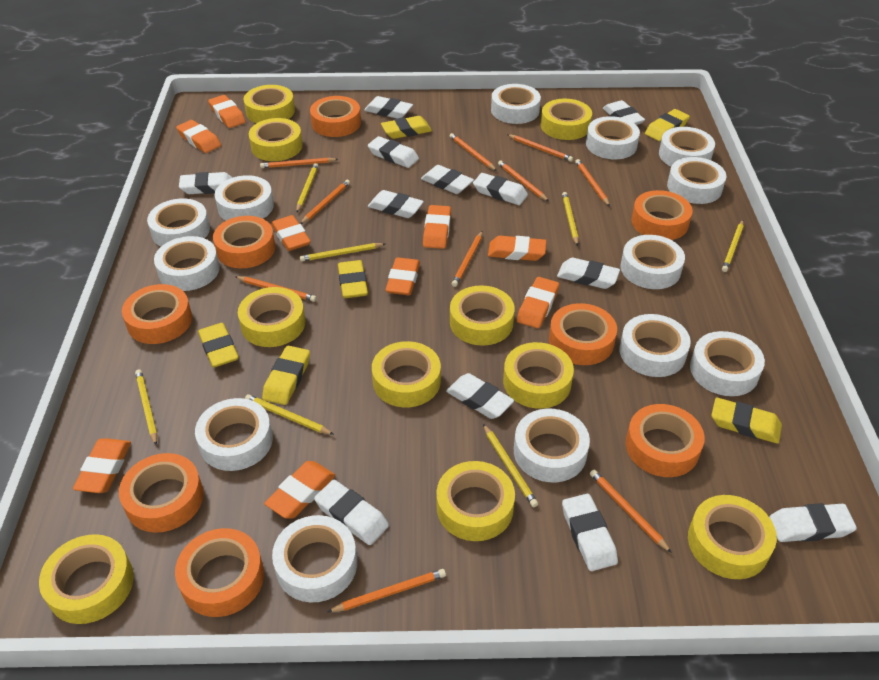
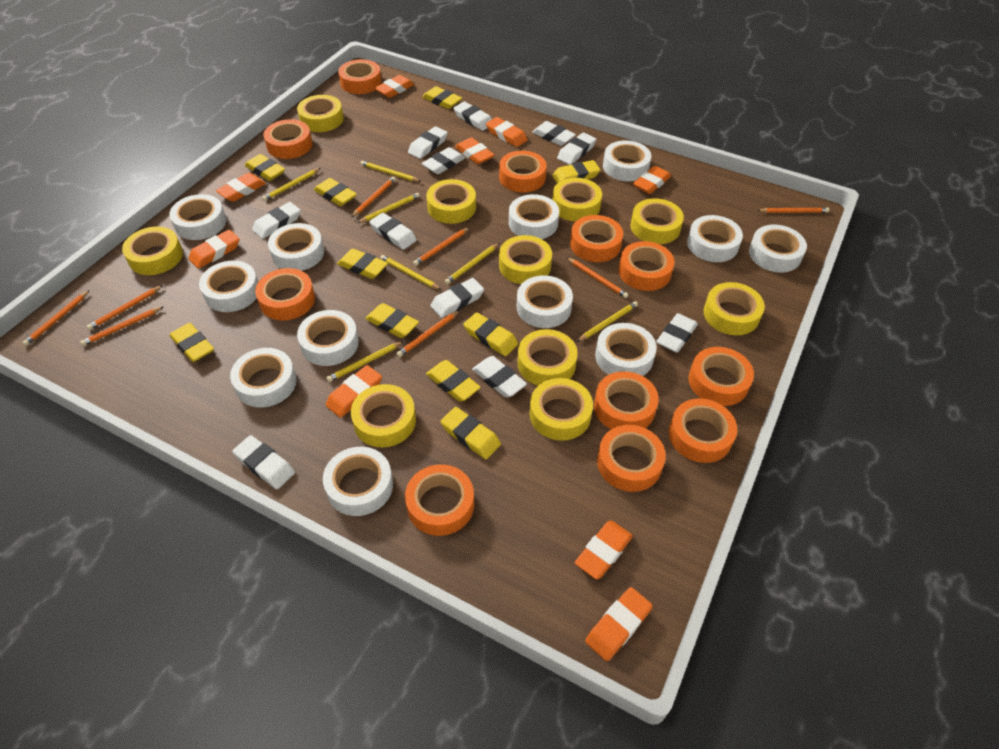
orange pencil: 10 -> 8
orange tape: 8 -> 11
white eraser: 12 -> 11
white tape: 13 -> 12
yellow eraser: 6 -> 10

